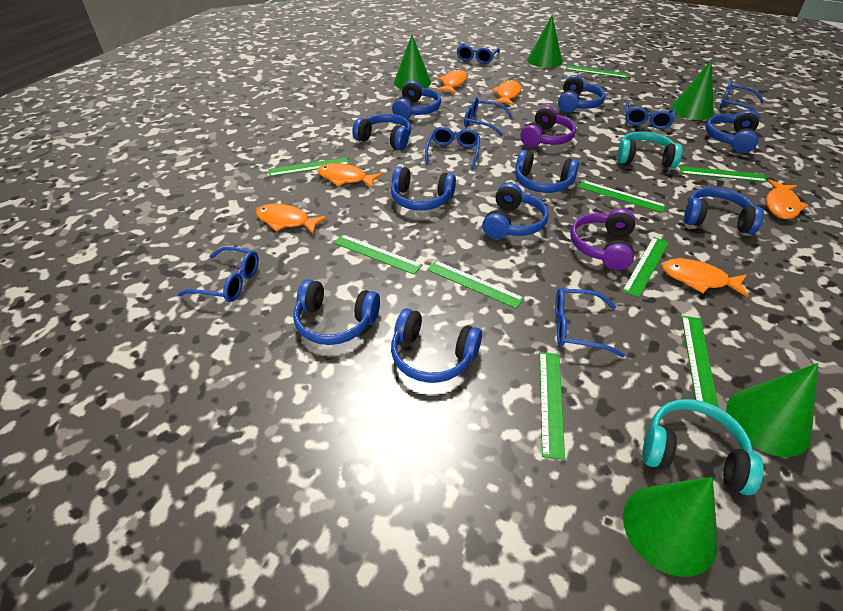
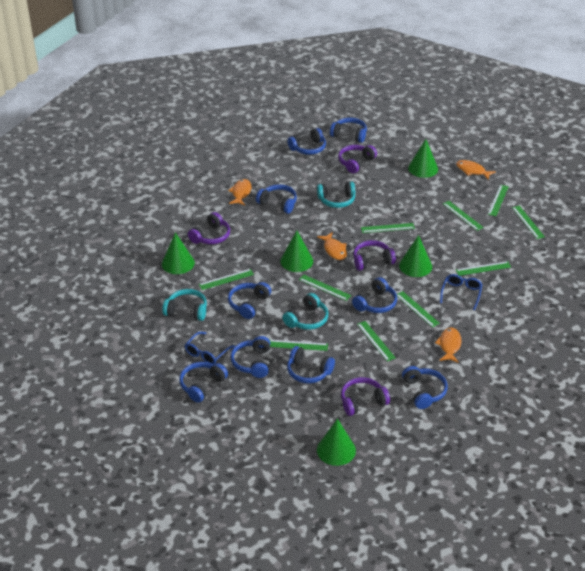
blue glasses: 7 -> 2
blue headphones: 10 -> 9
green ruler: 9 -> 10
orange fish: 6 -> 4
purple headphones: 2 -> 4
turquoise headphones: 2 -> 3

